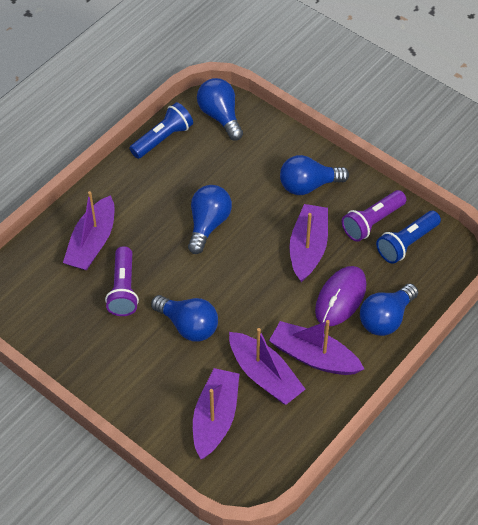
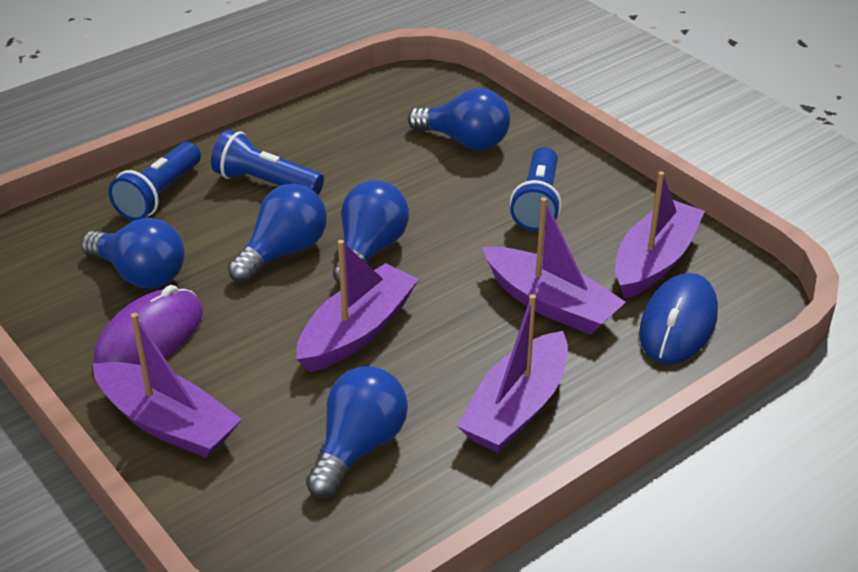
blue flashlight: 2 -> 3
blue mouse: 0 -> 1
purple flashlight: 2 -> 0

